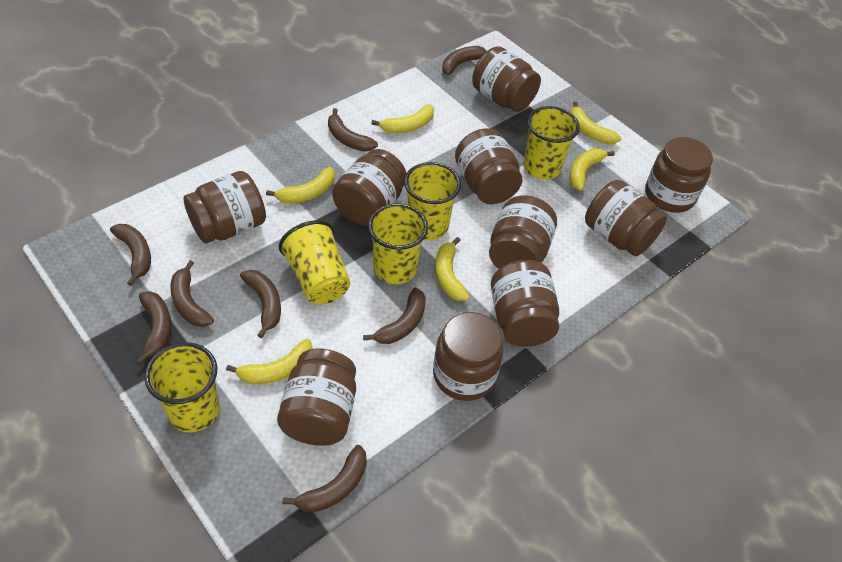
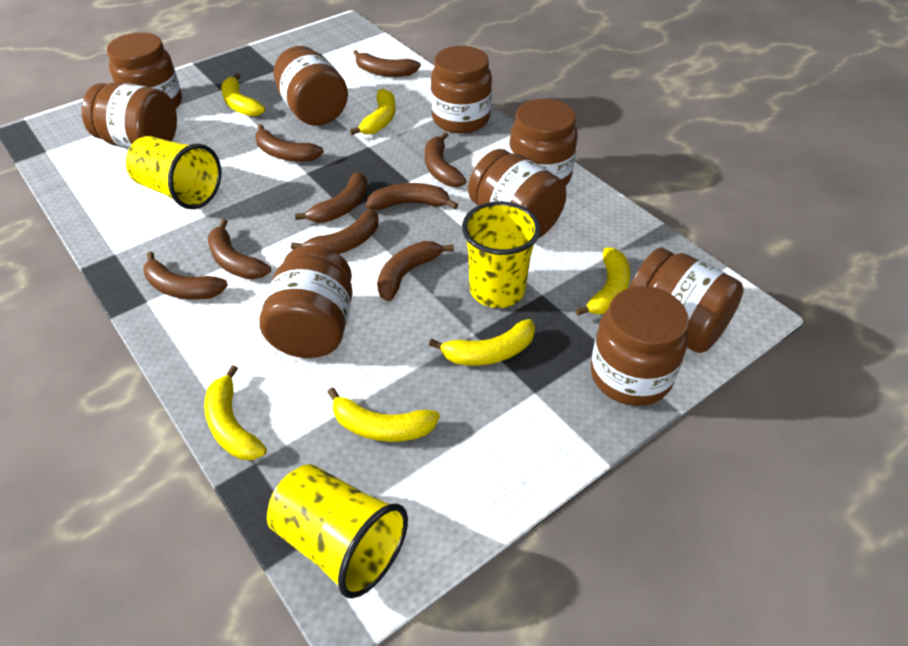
brown banana: 8 -> 9
brown jar: 10 -> 9
yellow cup: 5 -> 3

